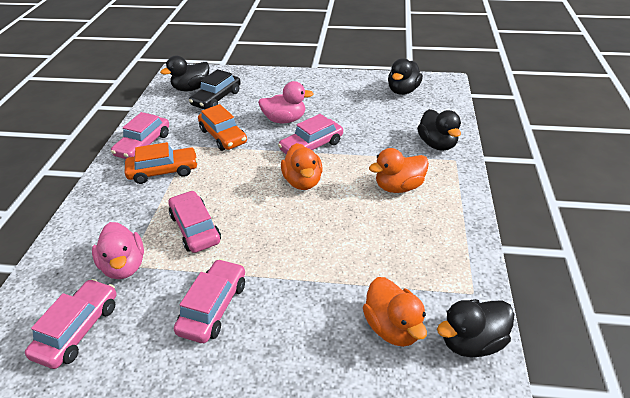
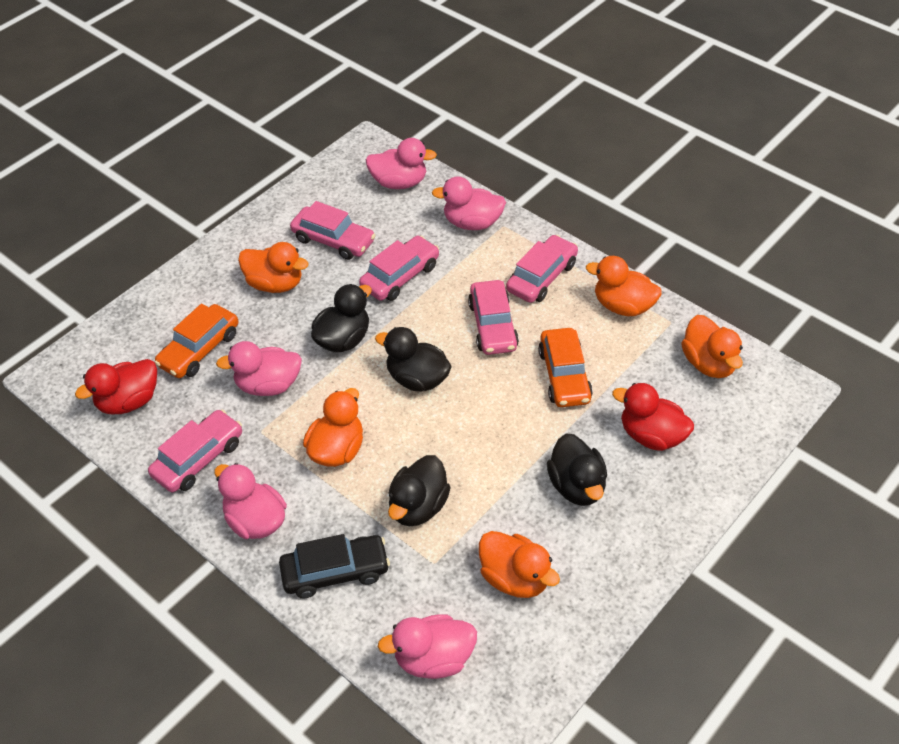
orange duck: 3 -> 5
pink duck: 2 -> 5
red duck: 0 -> 2

